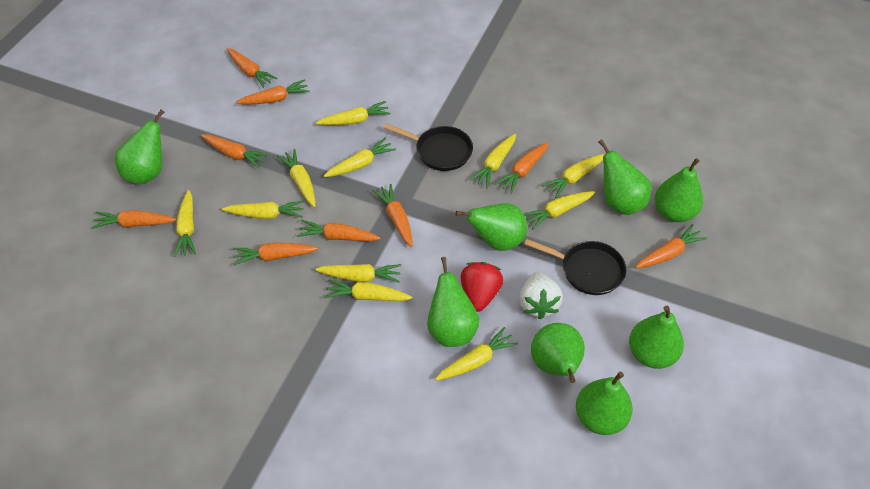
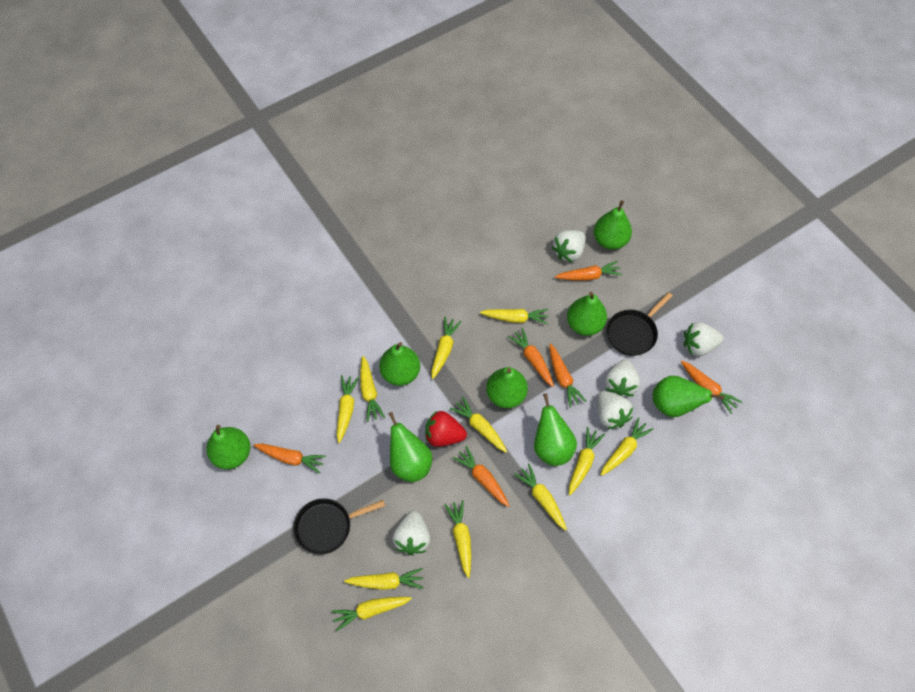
orange carrot: 9 -> 6
white strawberry: 1 -> 5

